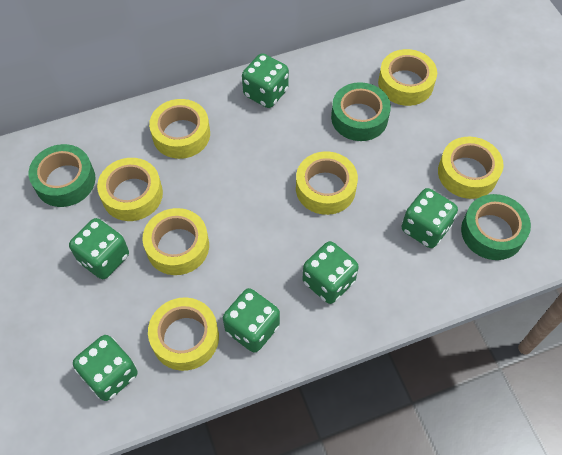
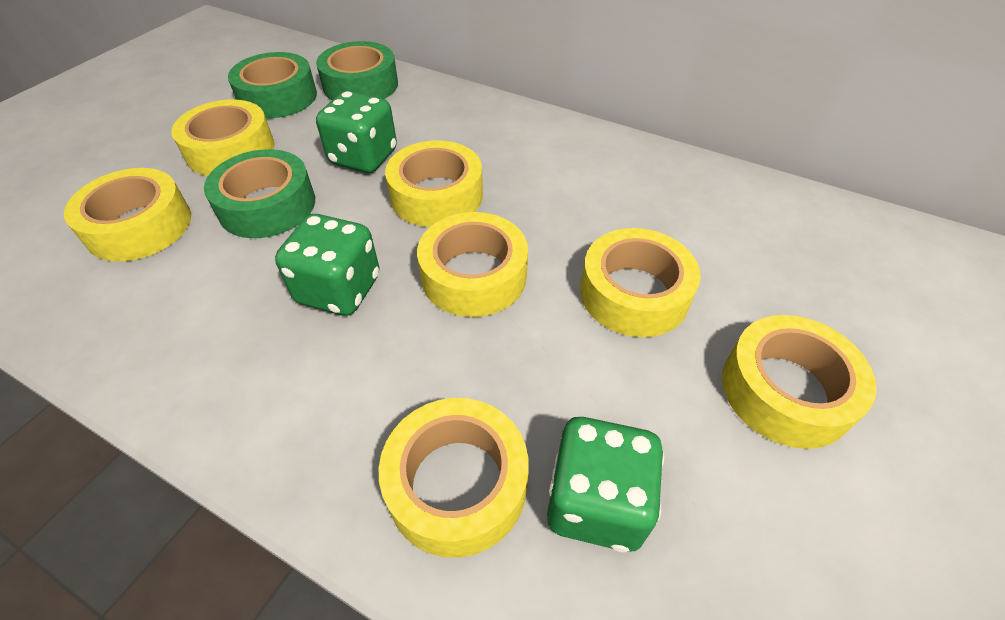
green dice: 6 -> 3

